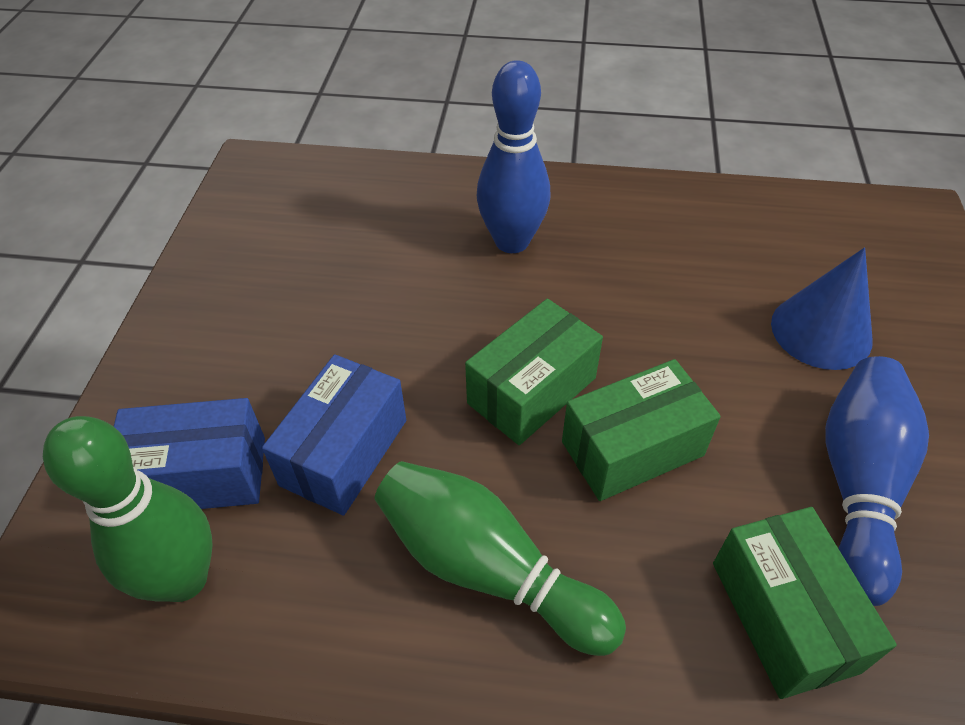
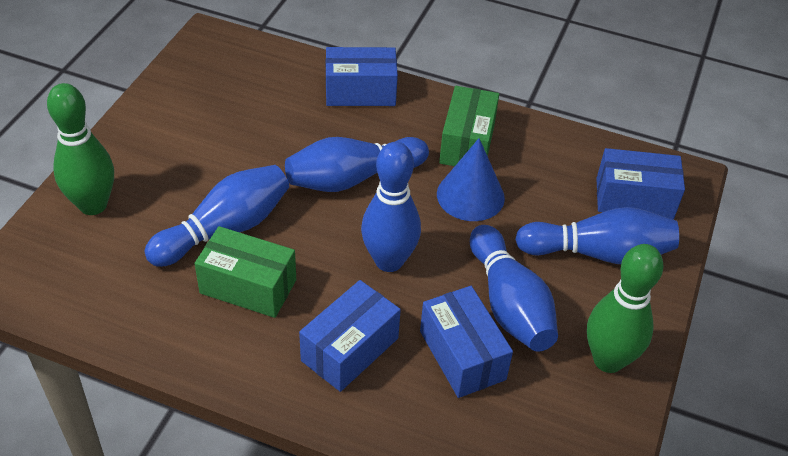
blue bowling pin: 2 -> 5
blue box: 2 -> 4
green box: 3 -> 2

